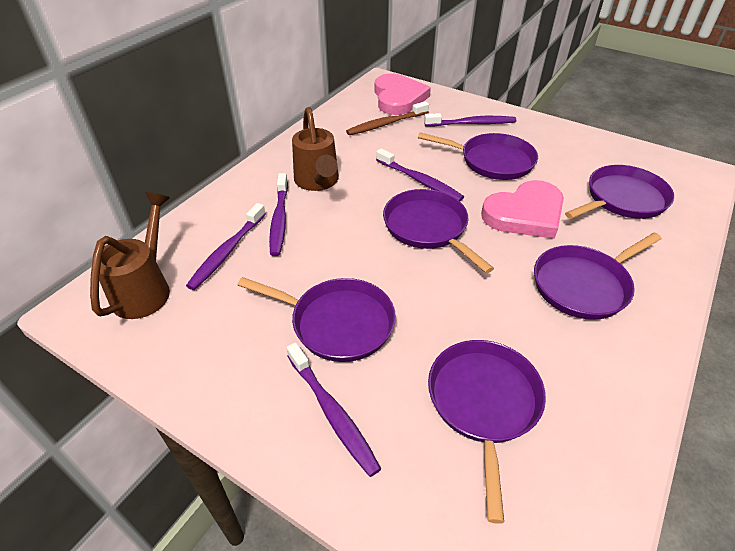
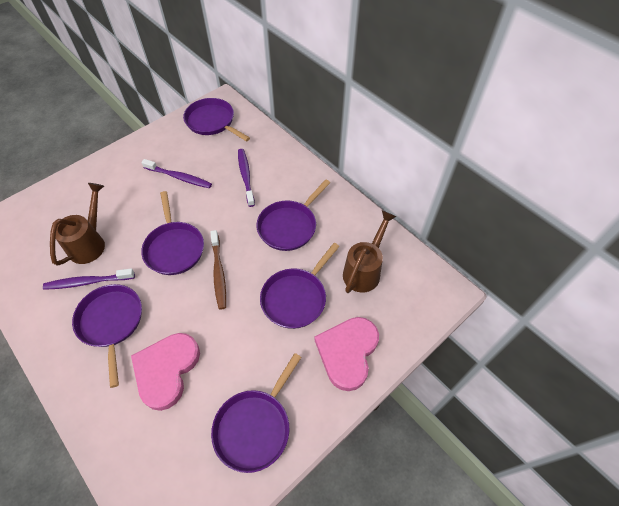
purple toothbrush: 5 -> 3

